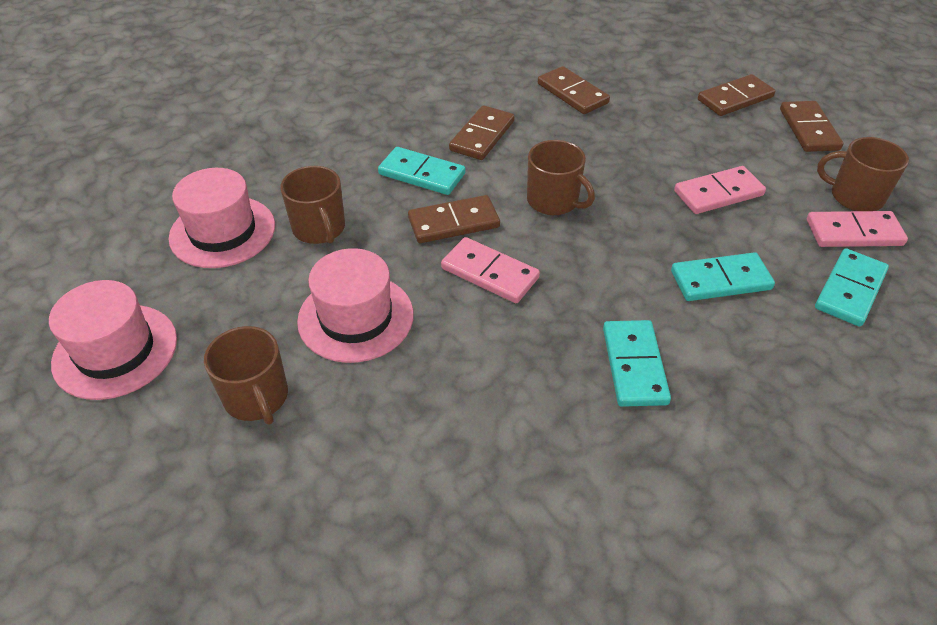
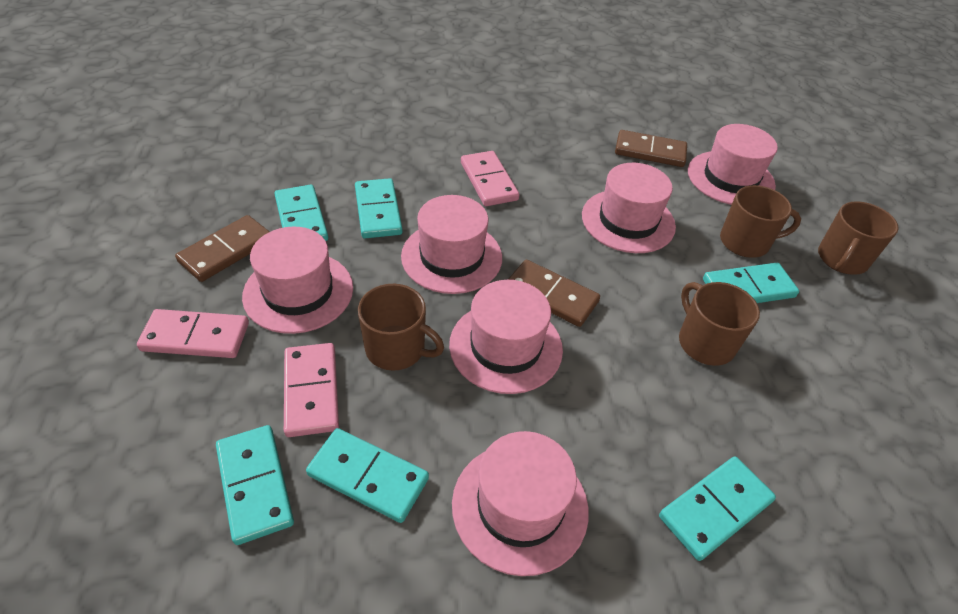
brown domino: 5 -> 3
pink hat: 3 -> 6
turquoise domino: 4 -> 6

